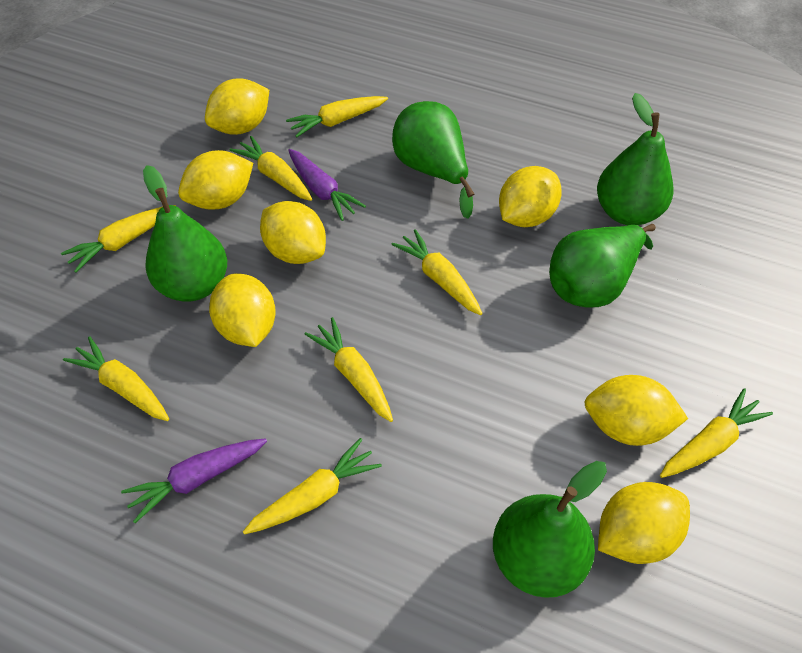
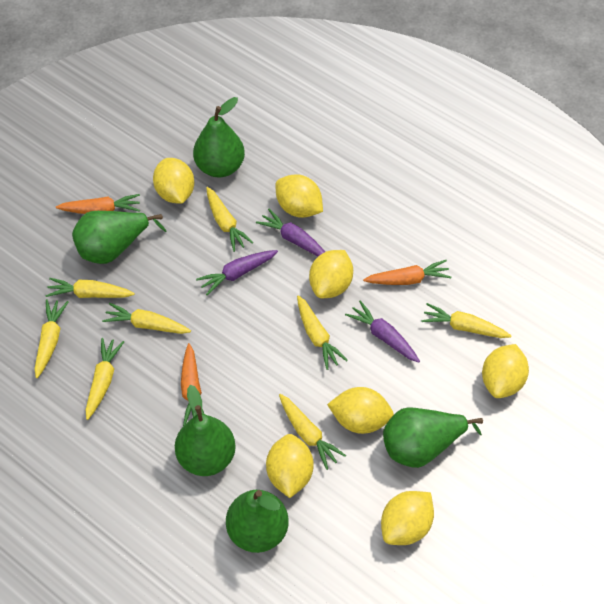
orange carrot: 0 -> 3
purple carrot: 2 -> 3

